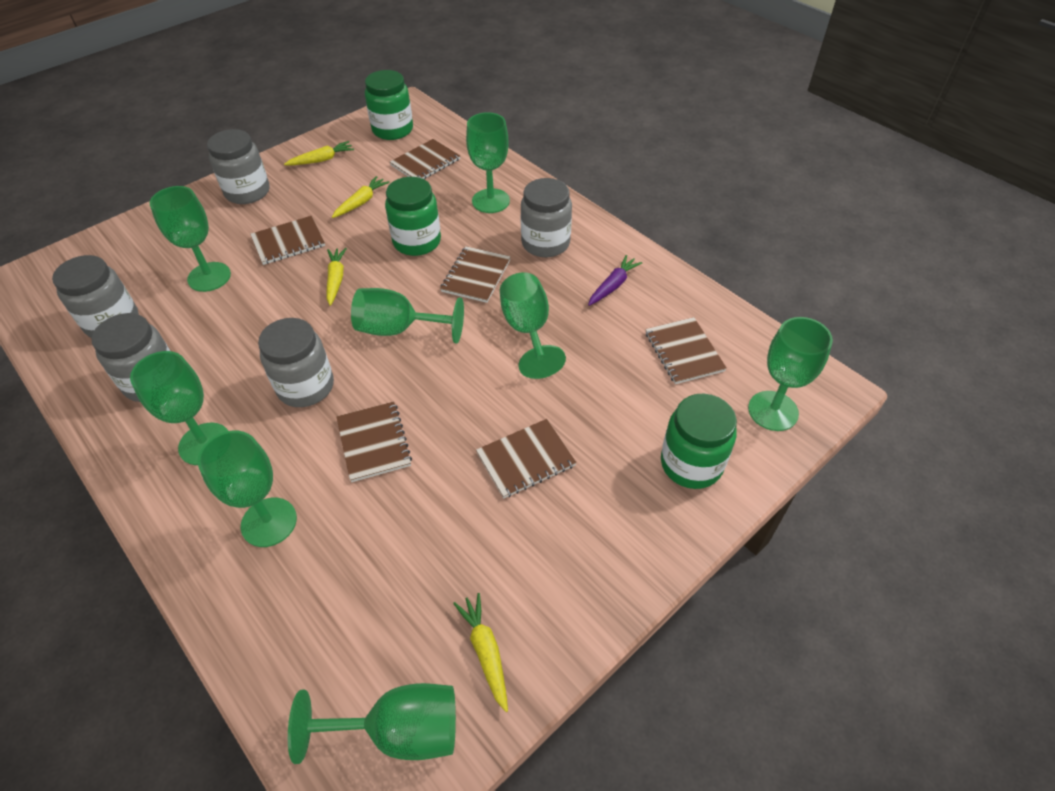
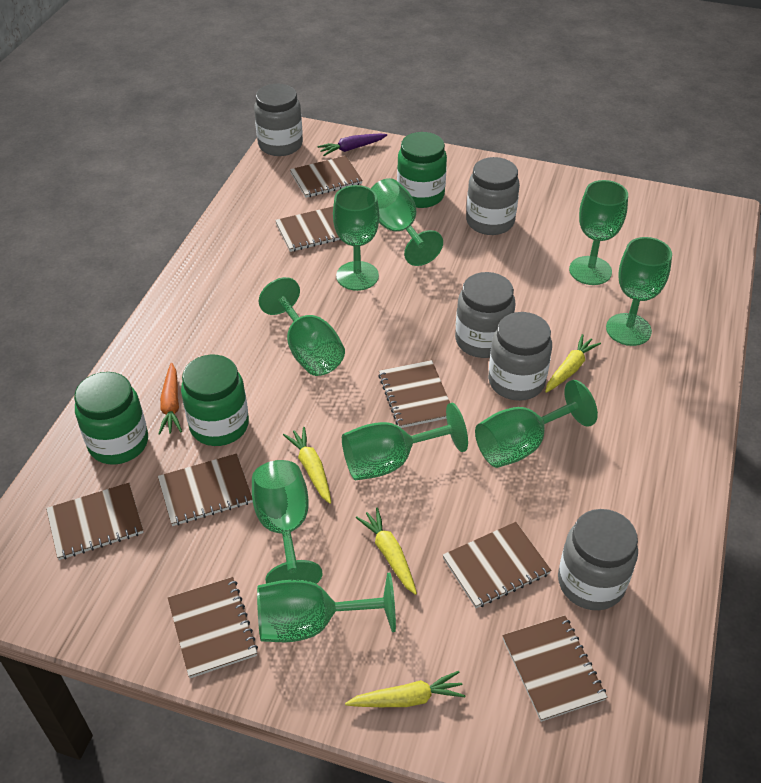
brown notebook: 6 -> 8
green goblet: 8 -> 9
orange carrot: 0 -> 1

